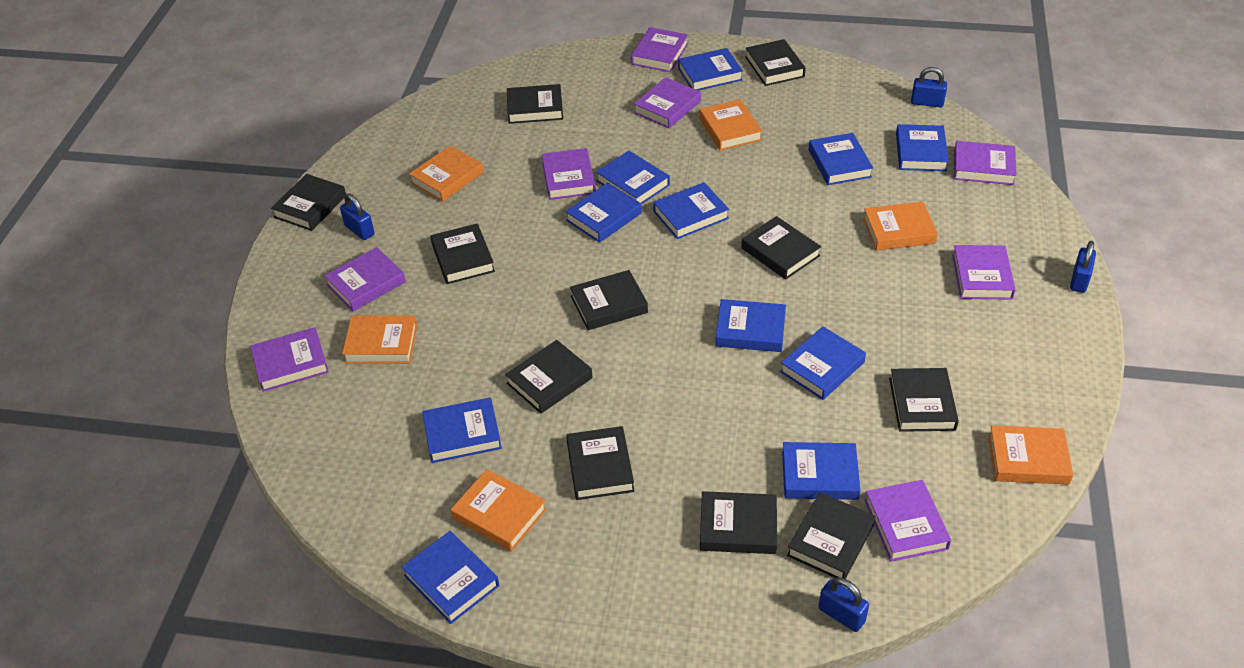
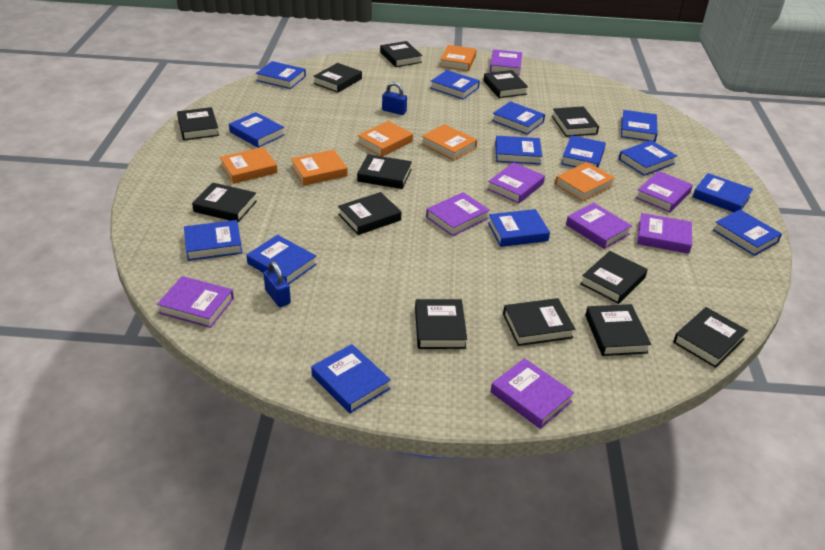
black book: 11 -> 13
blue book: 11 -> 14
blue padlock: 4 -> 2

